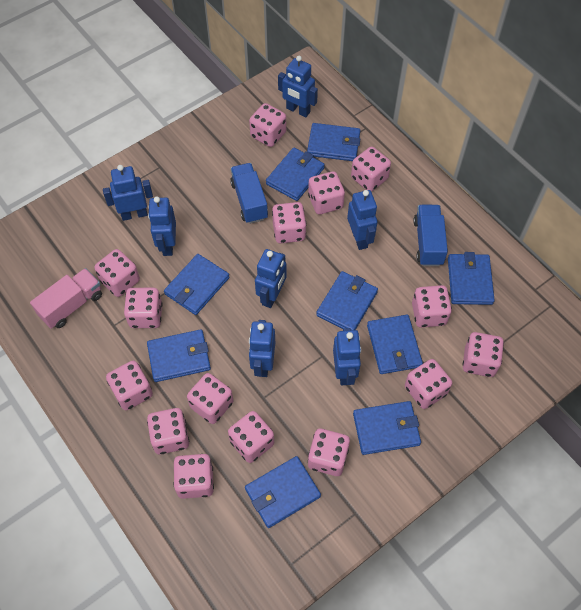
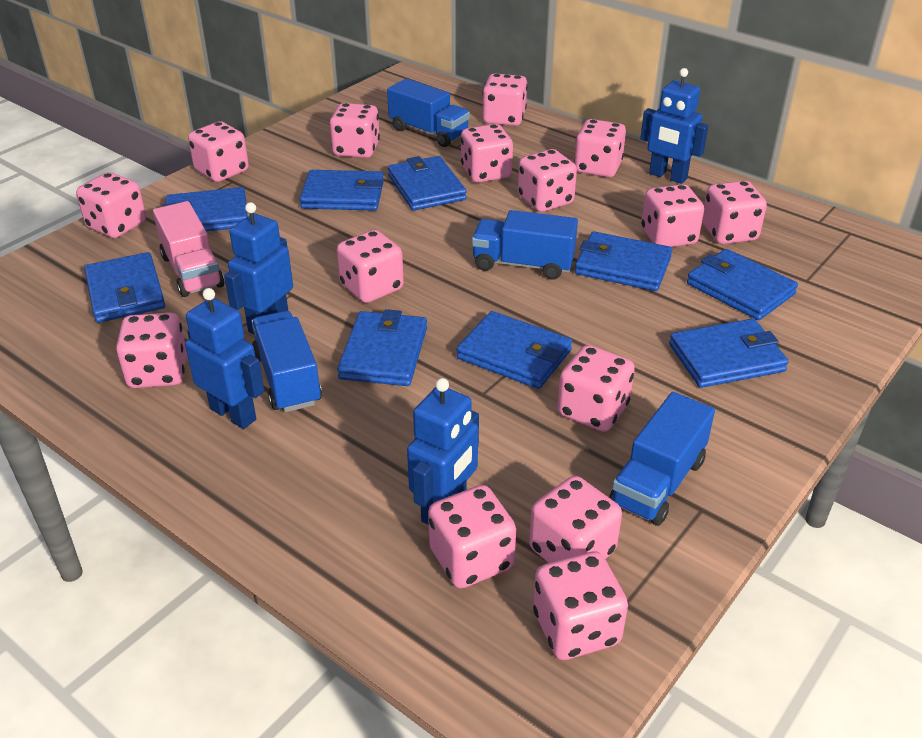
blue robot: 7 -> 4
blue truck: 2 -> 4

